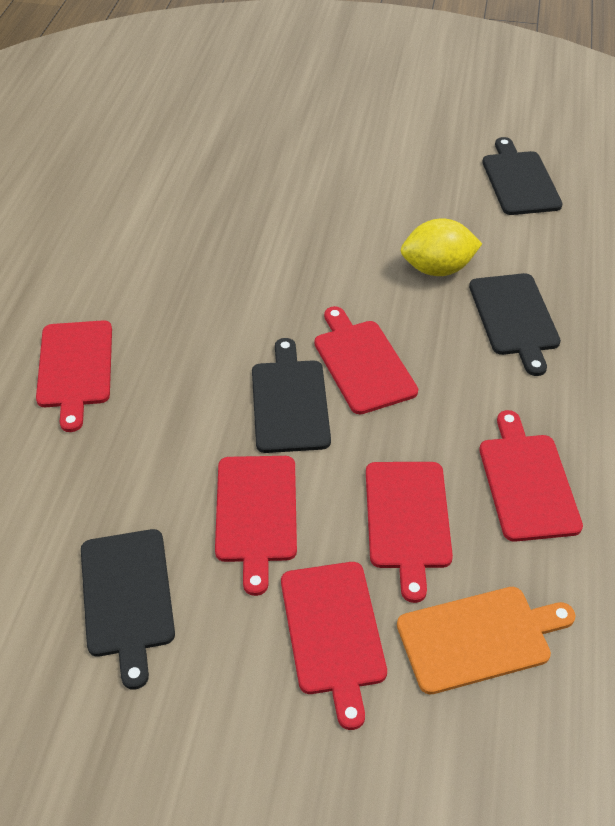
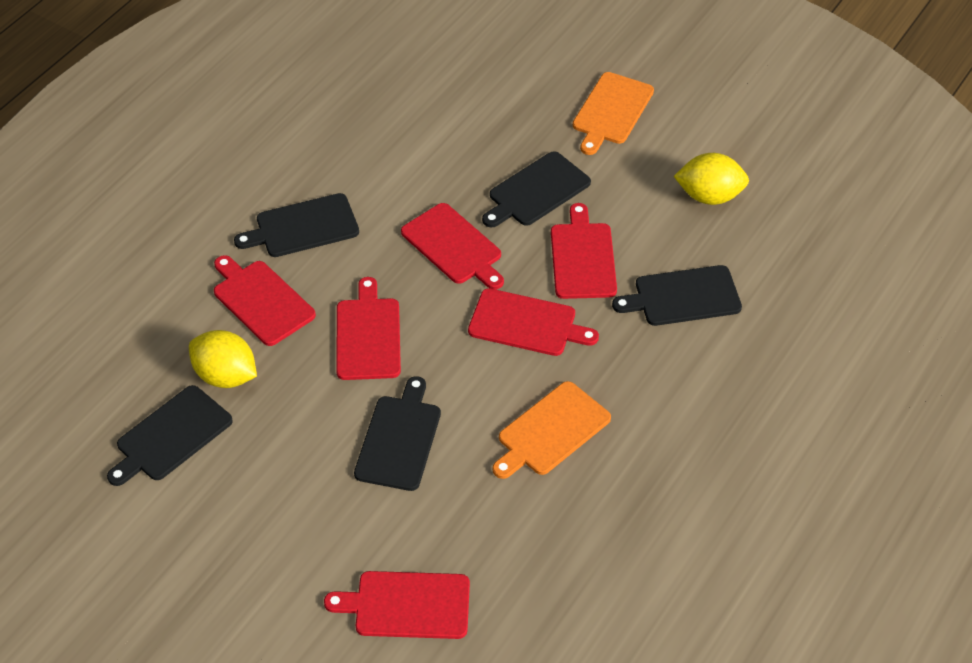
black cutting board: 4 -> 5
orange cutting board: 1 -> 2
yellow lemon: 1 -> 2

